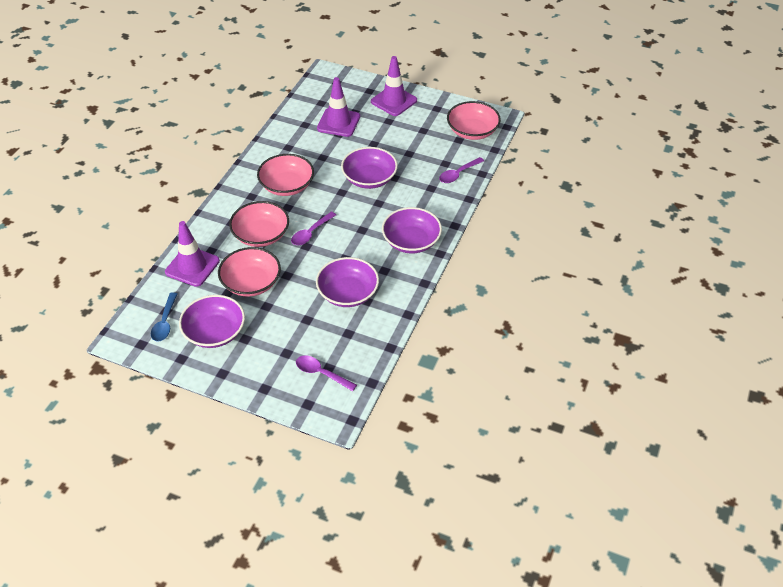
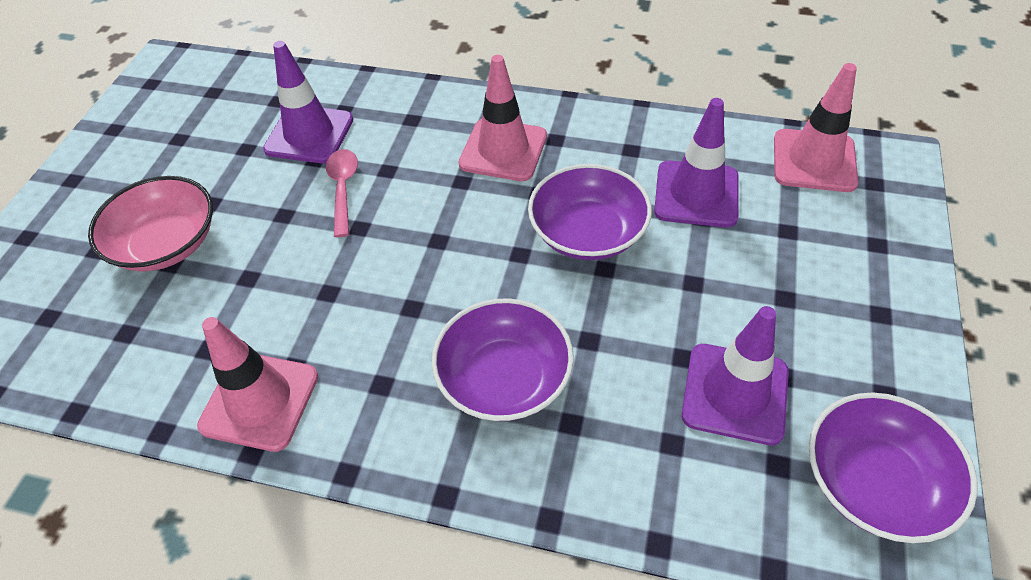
blue spoon: 1 -> 0
pink bowl: 4 -> 1
pink spoon: 0 -> 1
pink traffic cone: 0 -> 3
purple bowl: 4 -> 3
purple spoon: 3 -> 0

